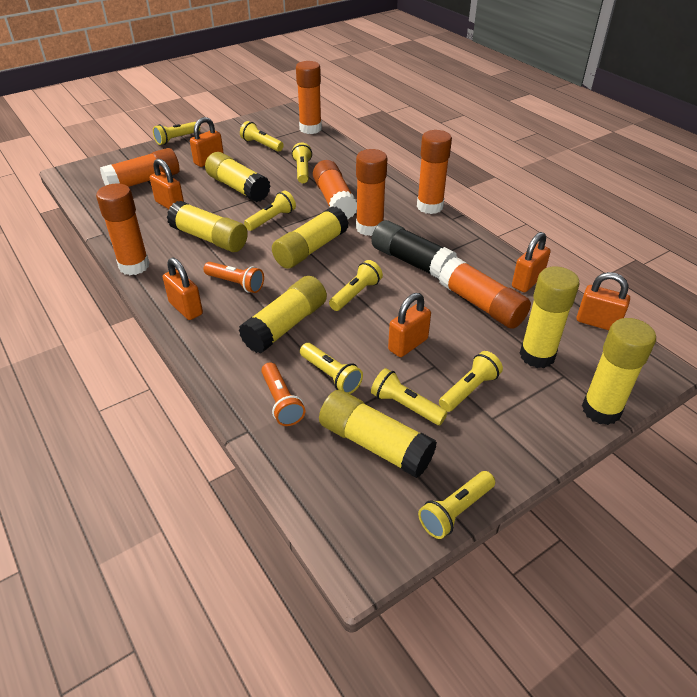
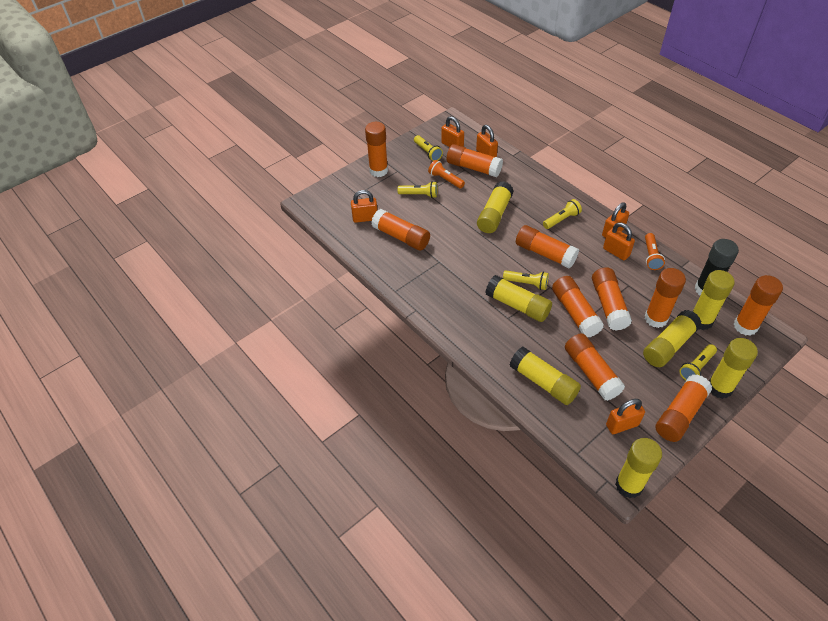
orange glue stick: 7 -> 10
yellow flashlight: 9 -> 5

